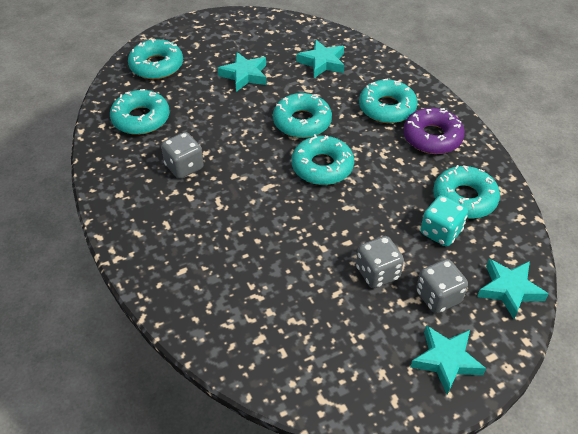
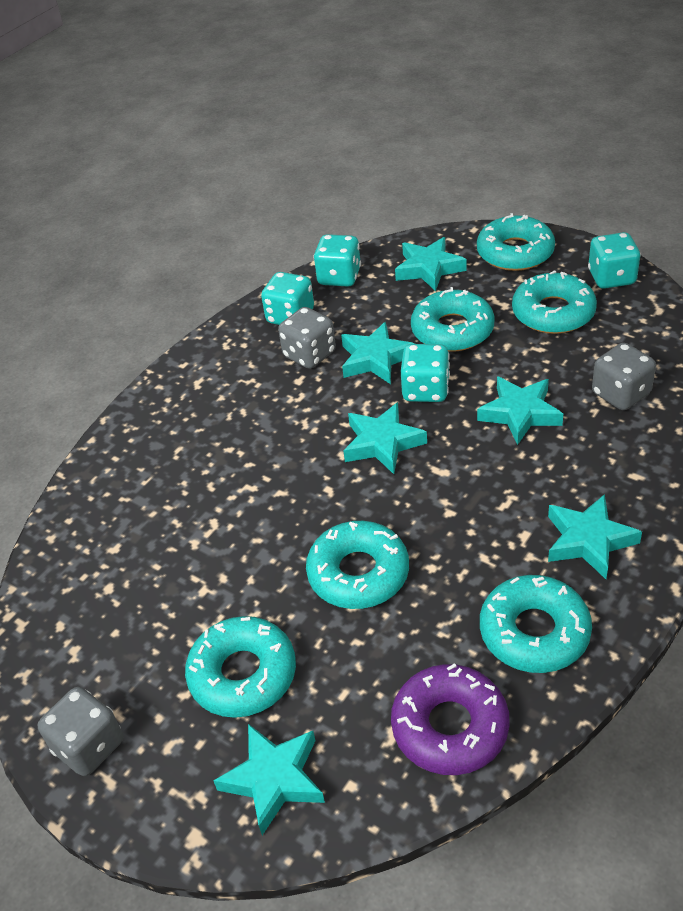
turquoise dice: 1 -> 4
turquoise star: 4 -> 6

